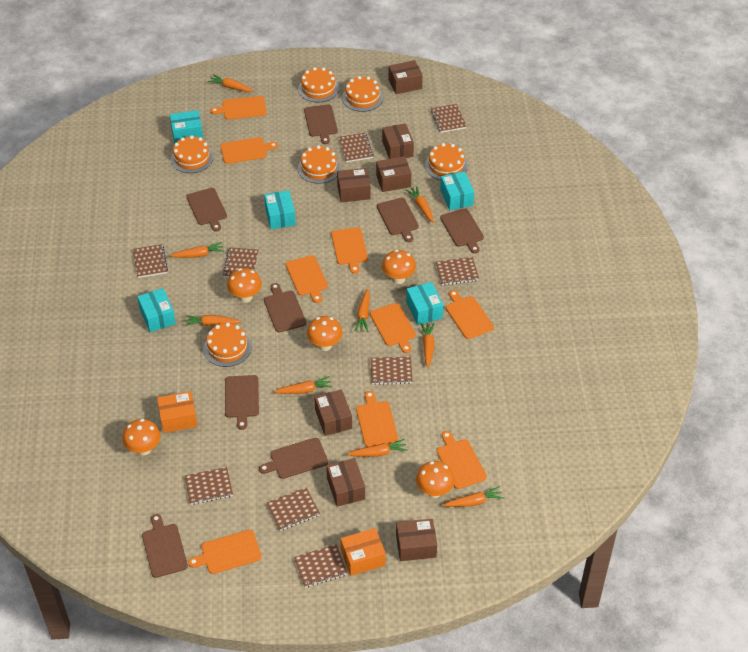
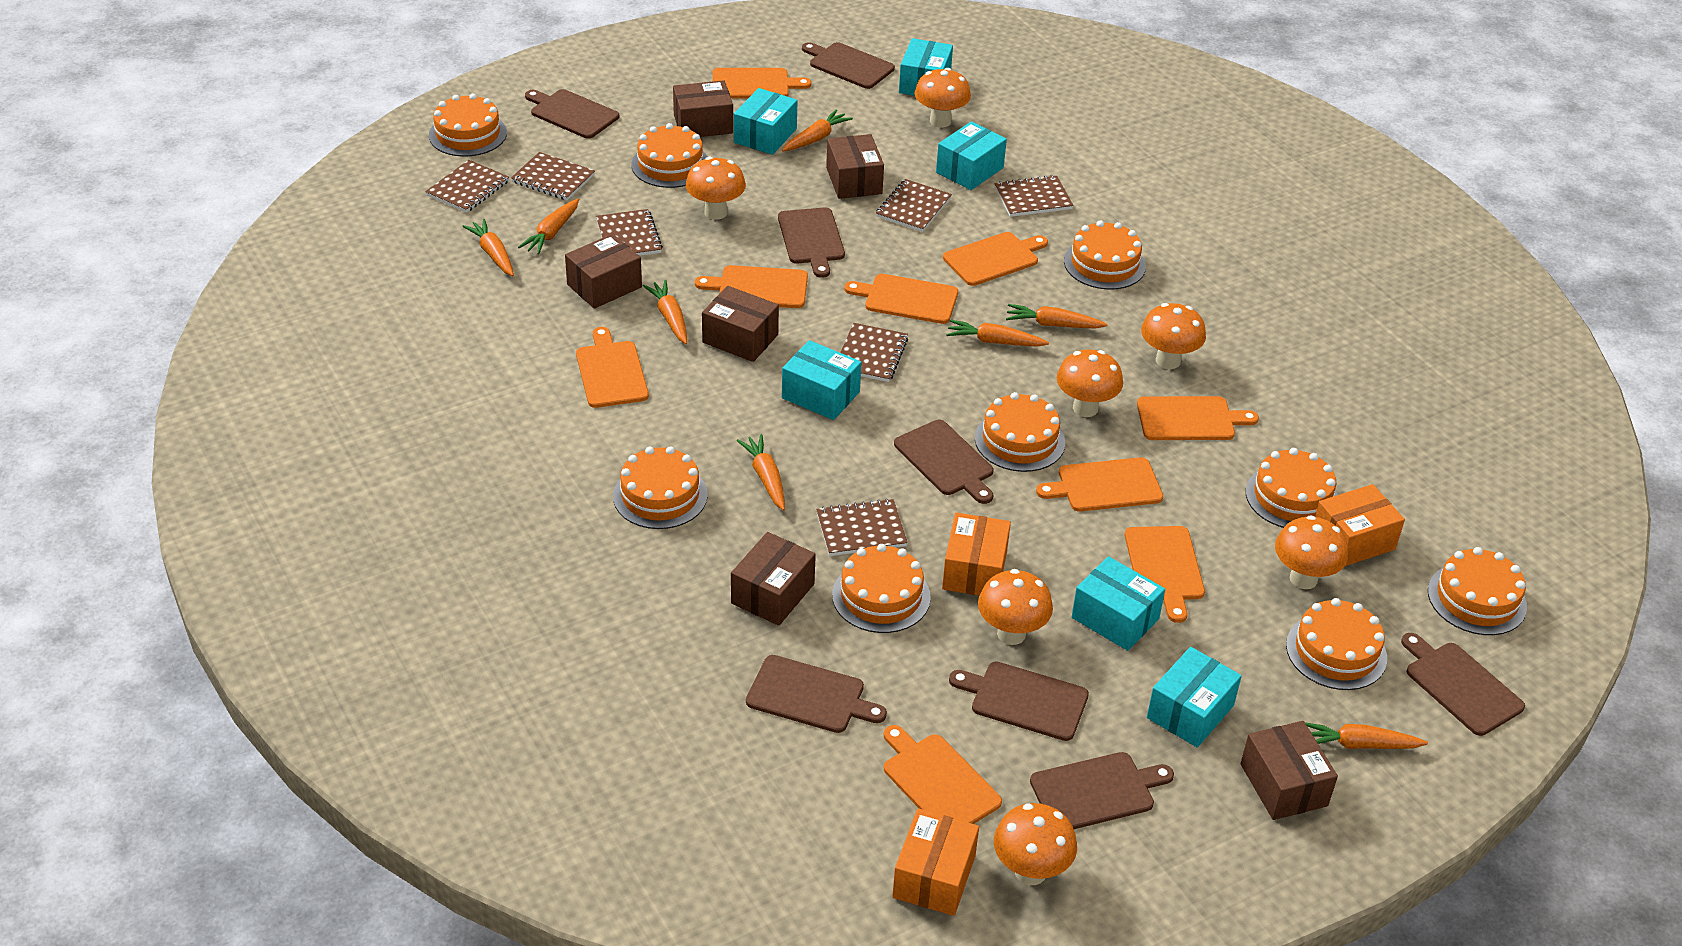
brown box: 7 -> 6
brown notebook: 9 -> 7
orange box: 2 -> 3
orange cake: 6 -> 9
orange carrot: 9 -> 8
orange mushroom: 5 -> 7
turquoise box: 5 -> 6

